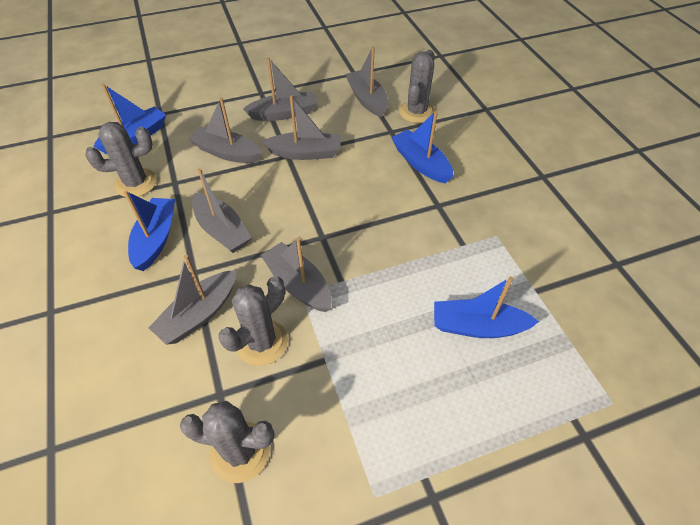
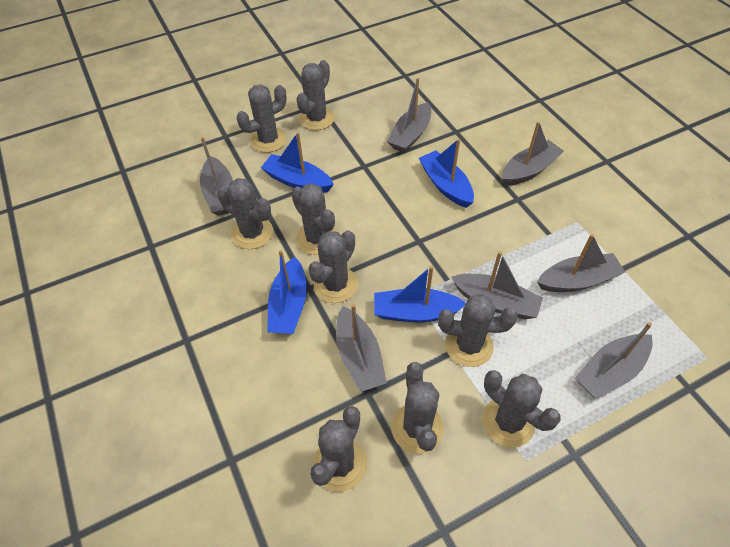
grey cactus: 4 -> 9

